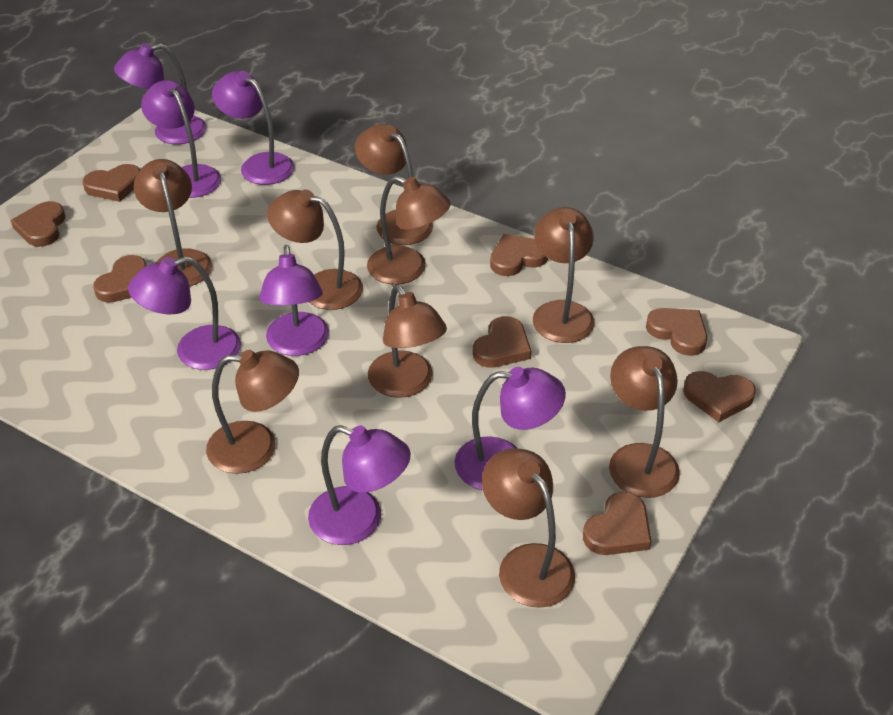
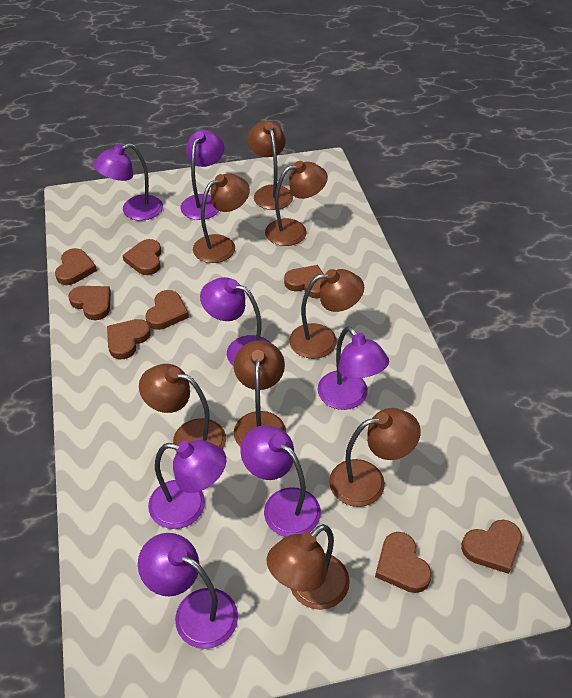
brown lamp: 9 -> 8

